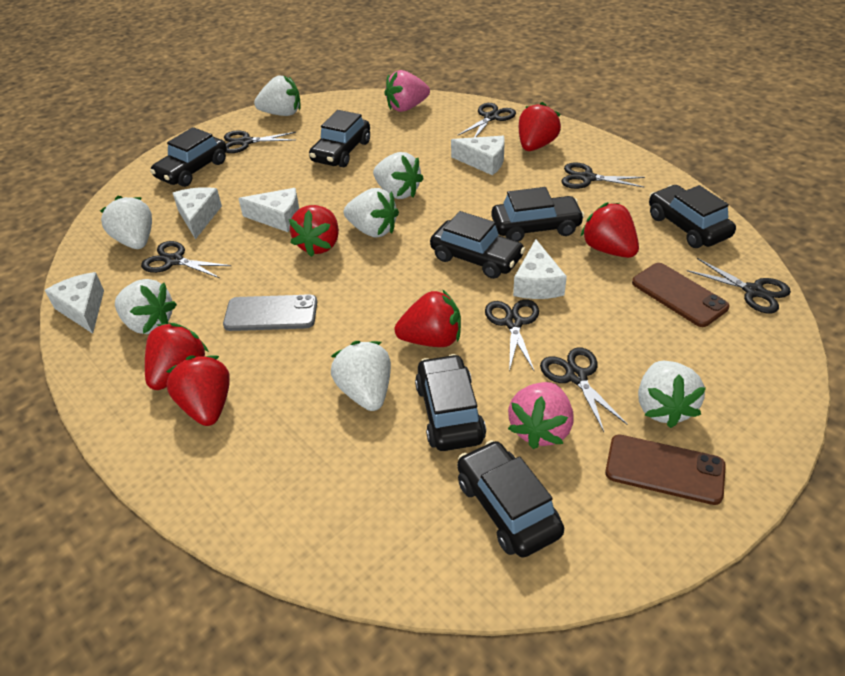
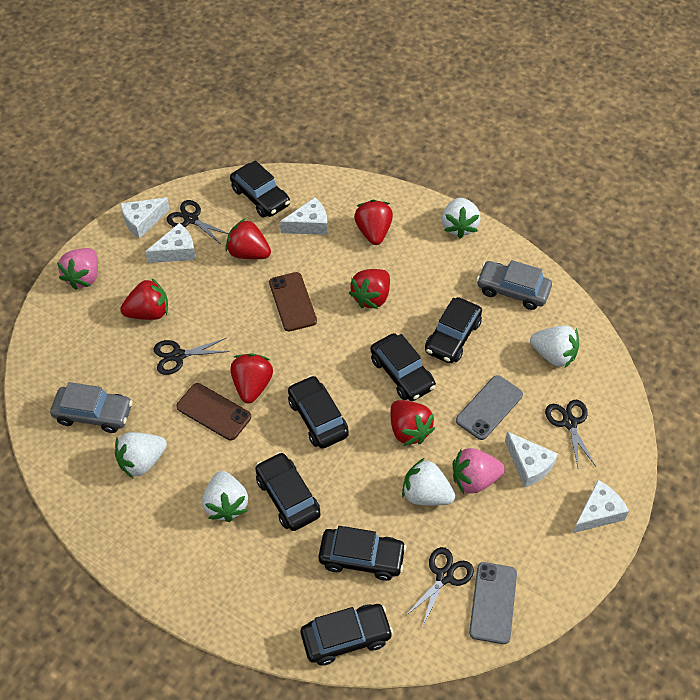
black scissors: 7 -> 4
grey car: 0 -> 2
grey phone: 1 -> 2
white strawberry: 7 -> 5

